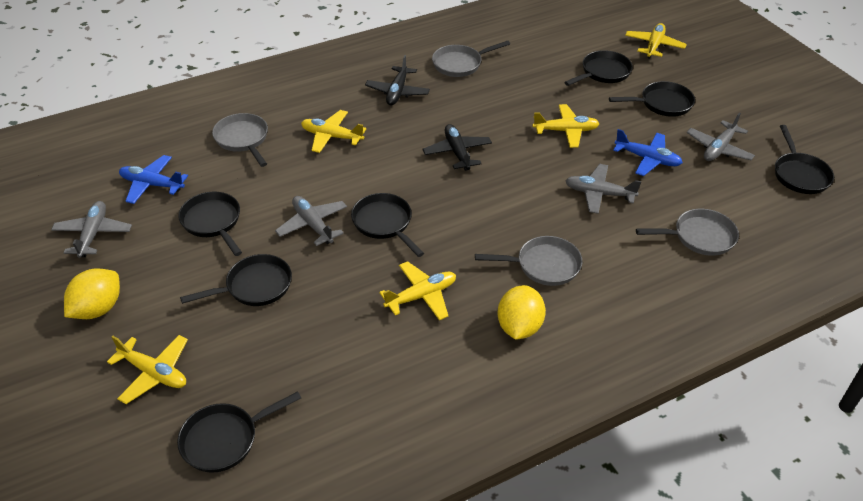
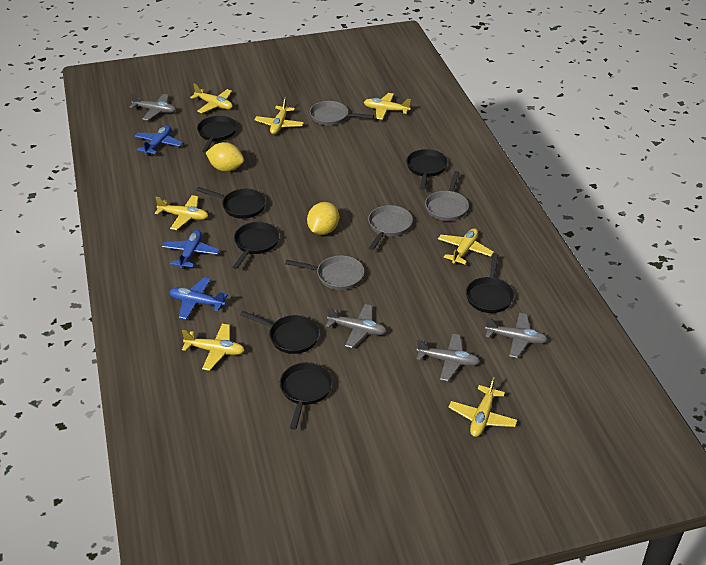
black plane: 2 -> 0
blue plane: 2 -> 3
yellow plane: 5 -> 7

